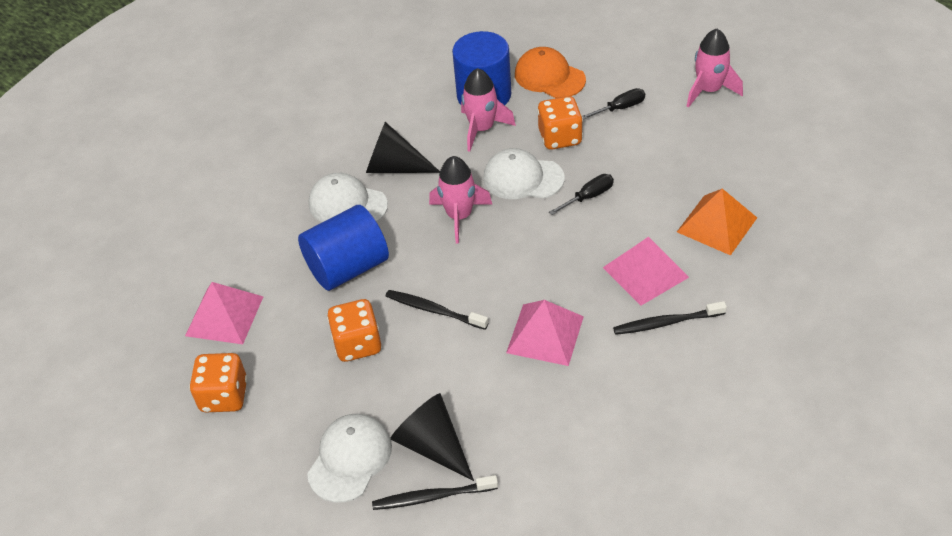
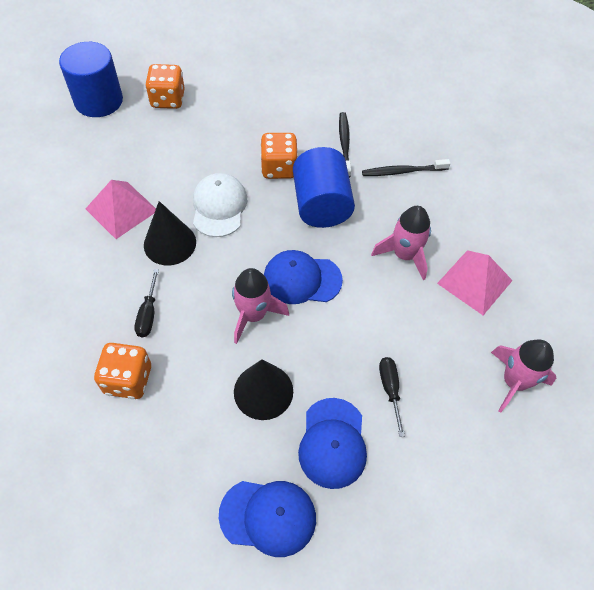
black toothbrush: 3 -> 2
blue cap: 0 -> 3
orange cap: 1 -> 0
orange pyramid: 1 -> 0
pink pyramid: 3 -> 2
white cap: 3 -> 1

